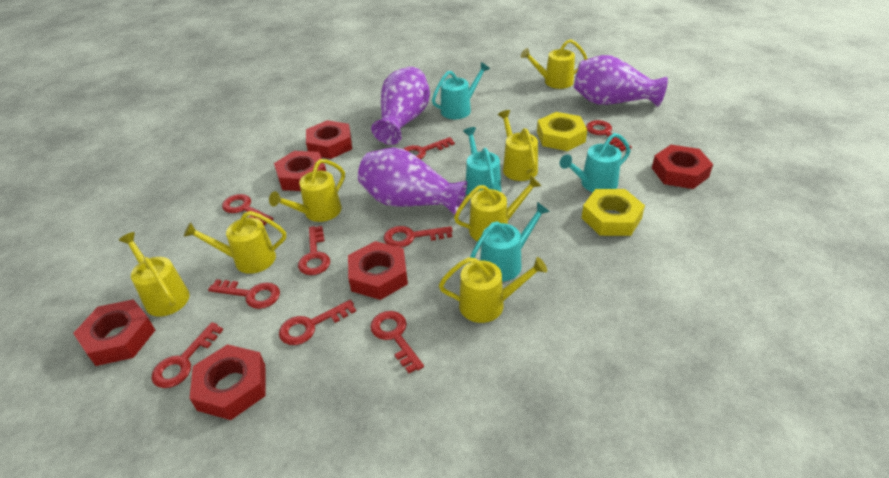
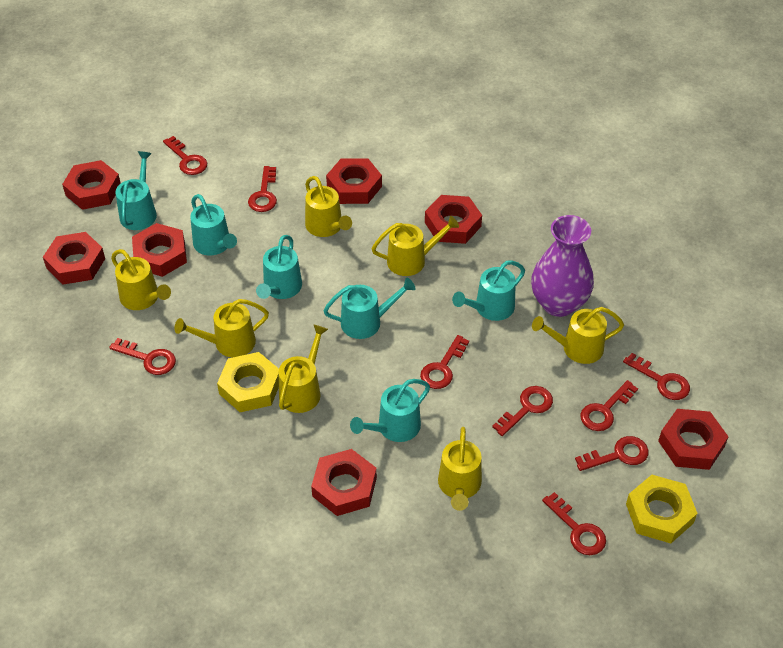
purple vase: 3 -> 1
red nut: 6 -> 7
turquoise watering can: 4 -> 6

